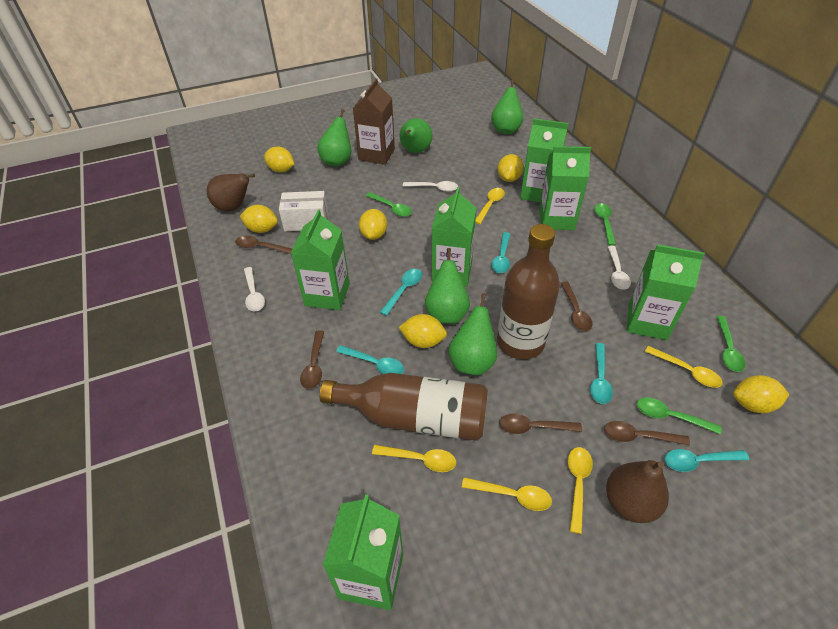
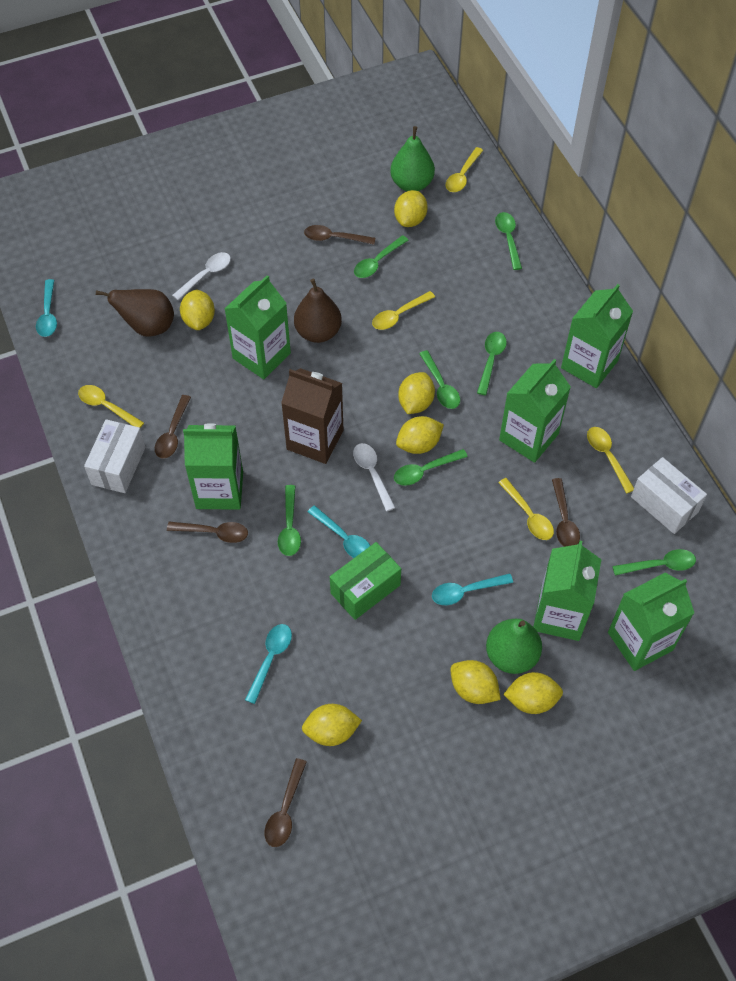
brown bottle: 2 -> 0
green box: 0 -> 1
green pear: 5 -> 2
green spoon: 4 -> 7
turquoise spoon: 5 -> 4
white box: 1 -> 2
white spoon: 3 -> 2
yellow lemon: 6 -> 7

